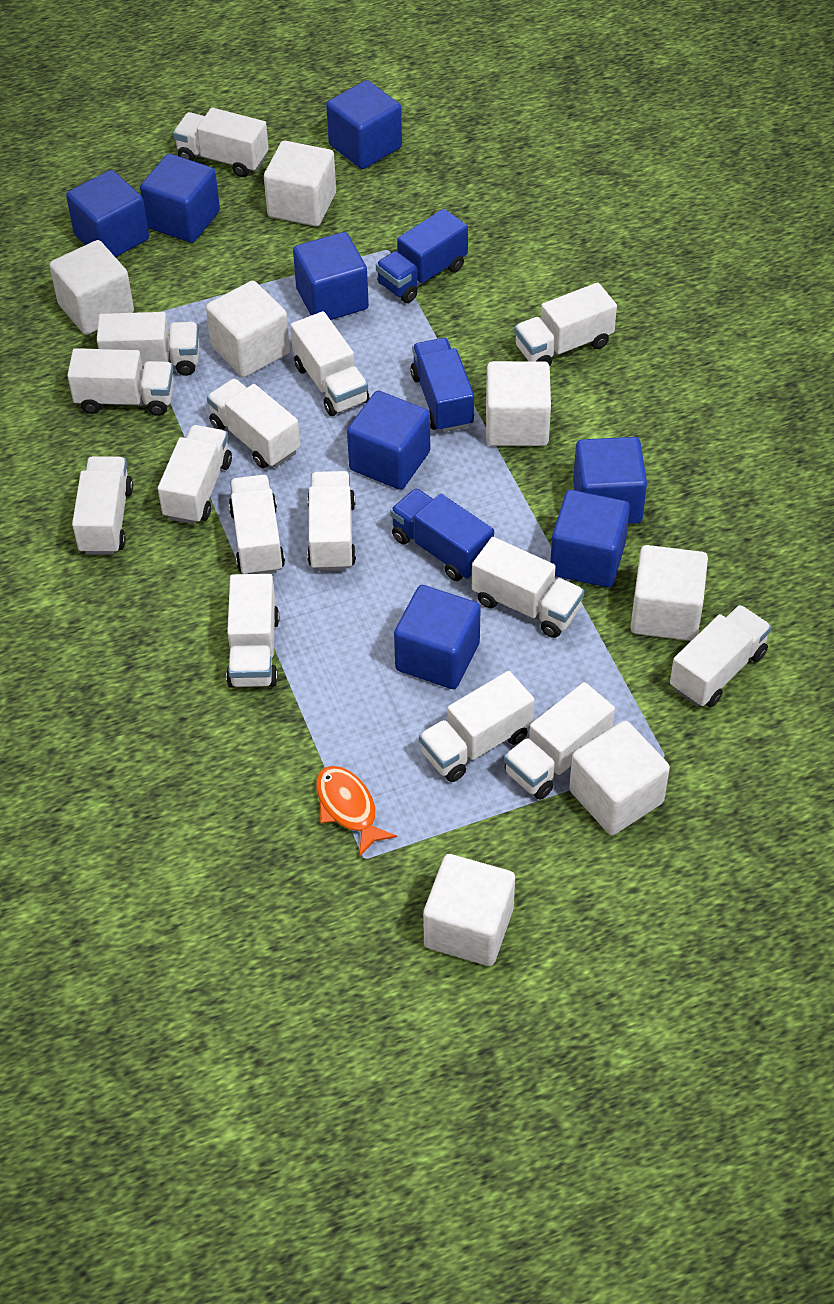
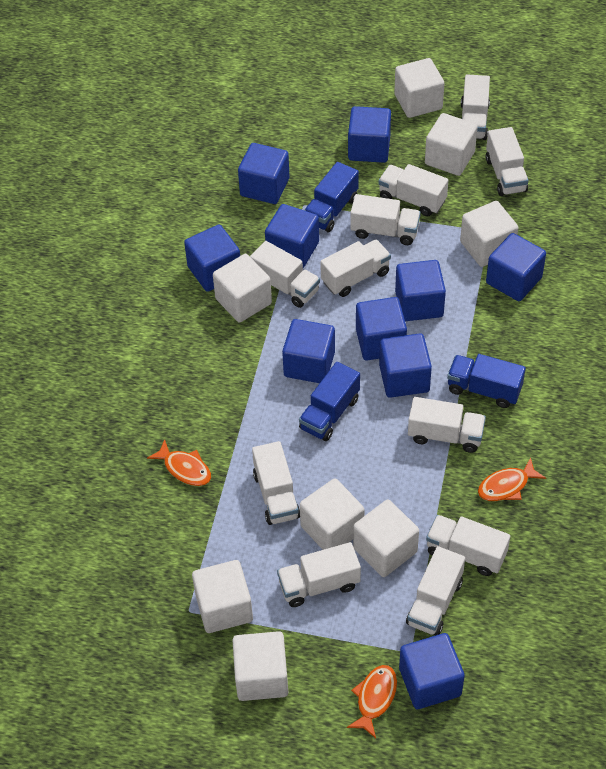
blue cube: 8 -> 10
orange fish: 1 -> 3
white cube: 7 -> 8
white truck: 15 -> 11

